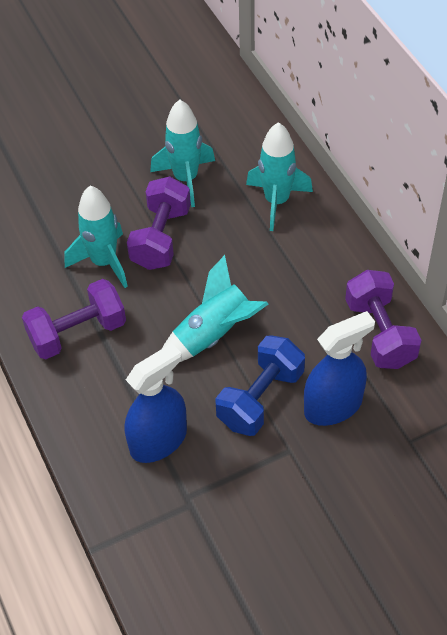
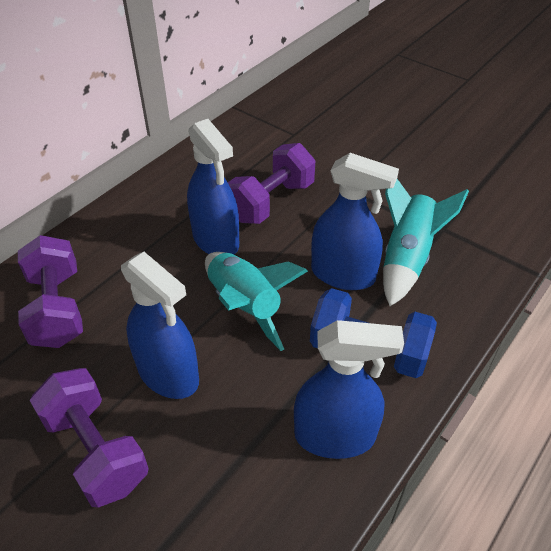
blue spray bottle: 2 -> 4
turquoise rocket: 4 -> 2

